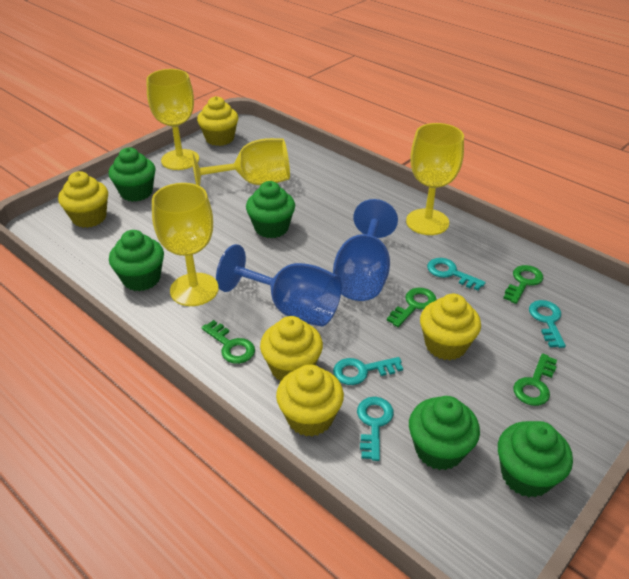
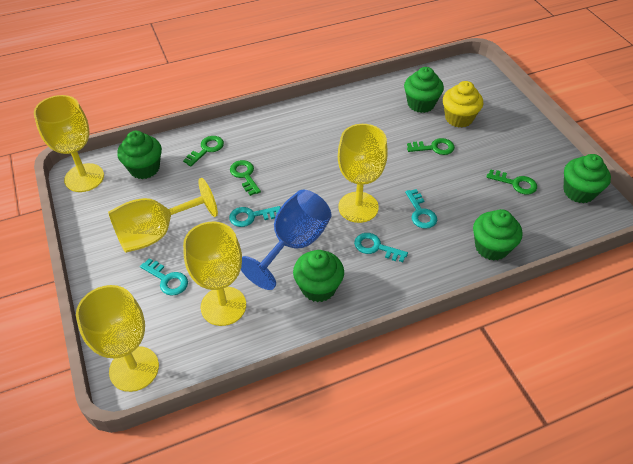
blue goblet: 2 -> 1
yellow cupcake: 5 -> 1
yellow goblet: 4 -> 5

